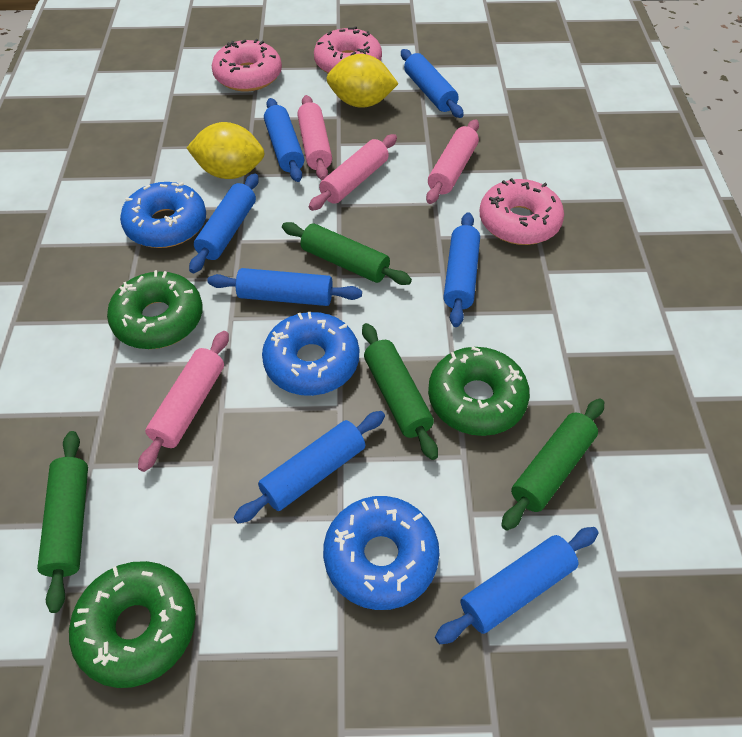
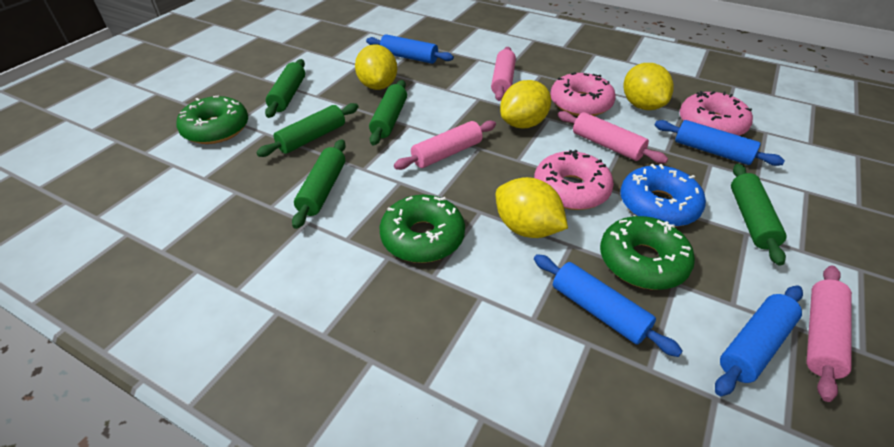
blue donut: 3 -> 1
blue rolling pin: 7 -> 4
green rolling pin: 4 -> 5
yellow lemon: 2 -> 4

